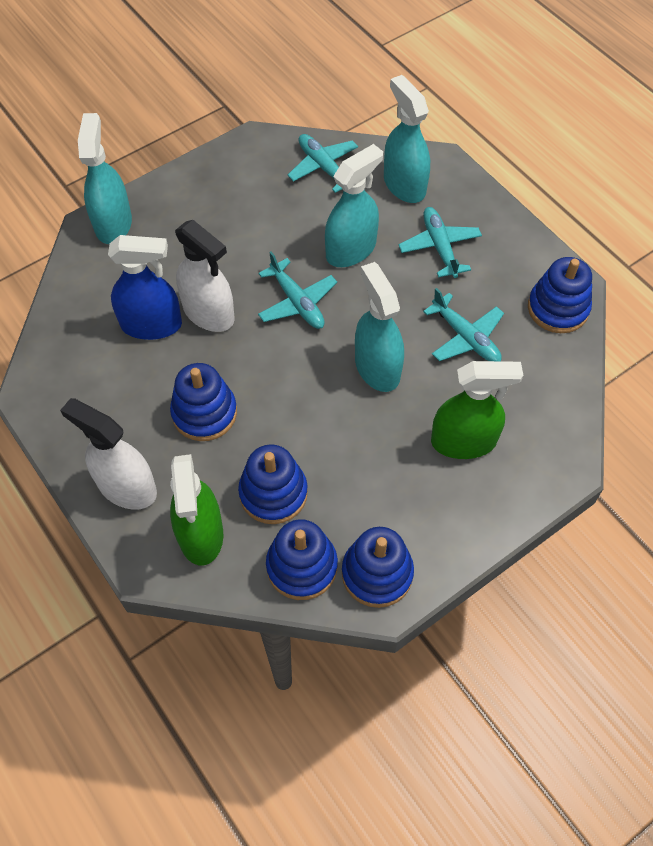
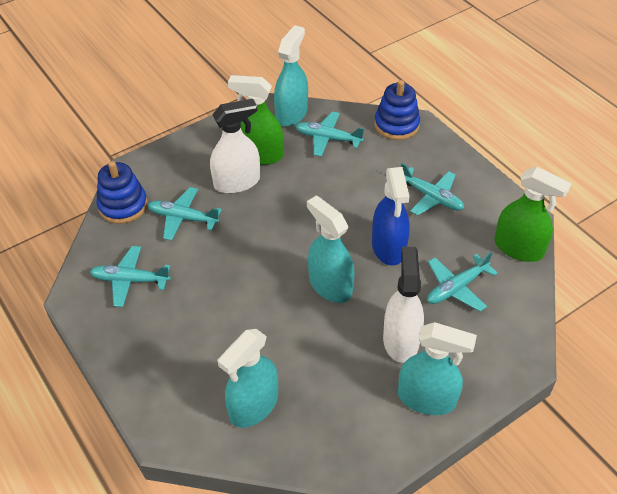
blue stacking toy: 5 -> 2
turquoise plane: 4 -> 5

